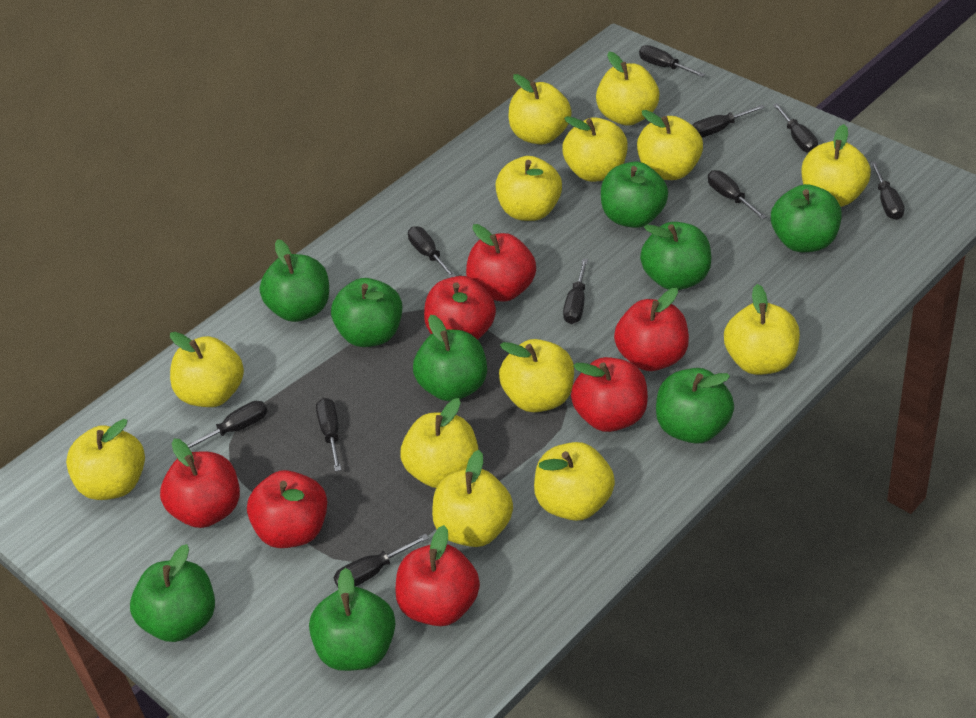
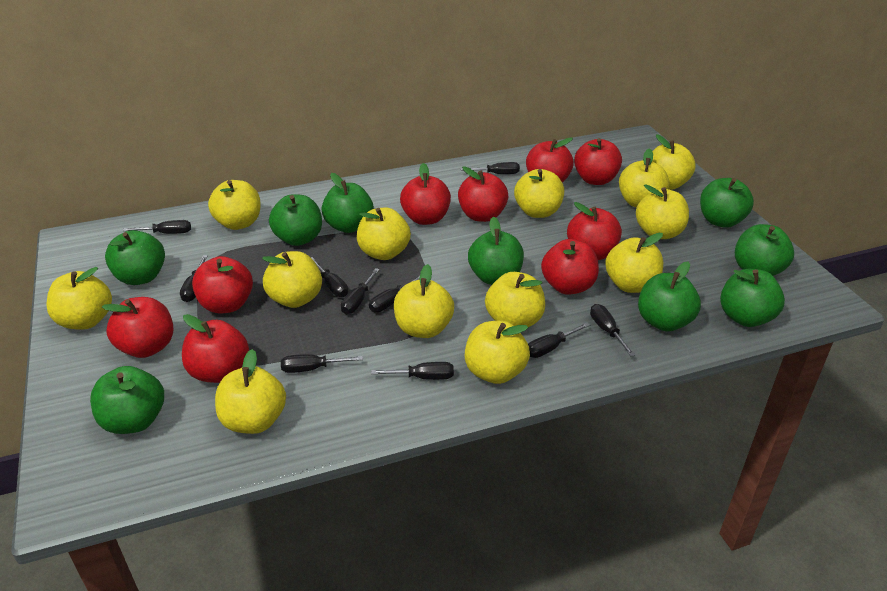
red apple: 7 -> 9

